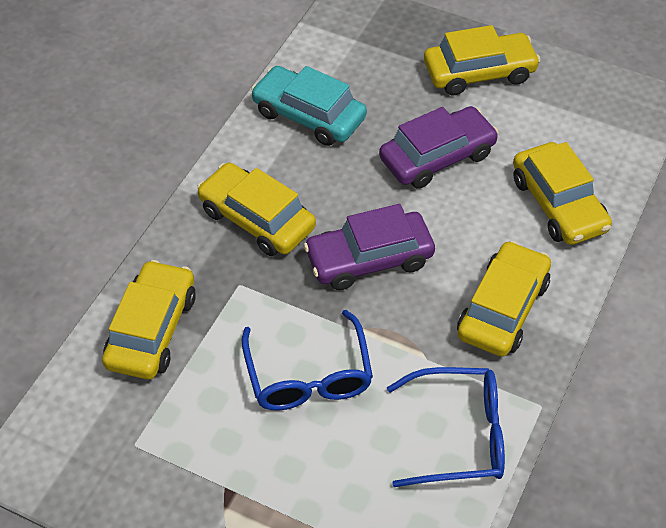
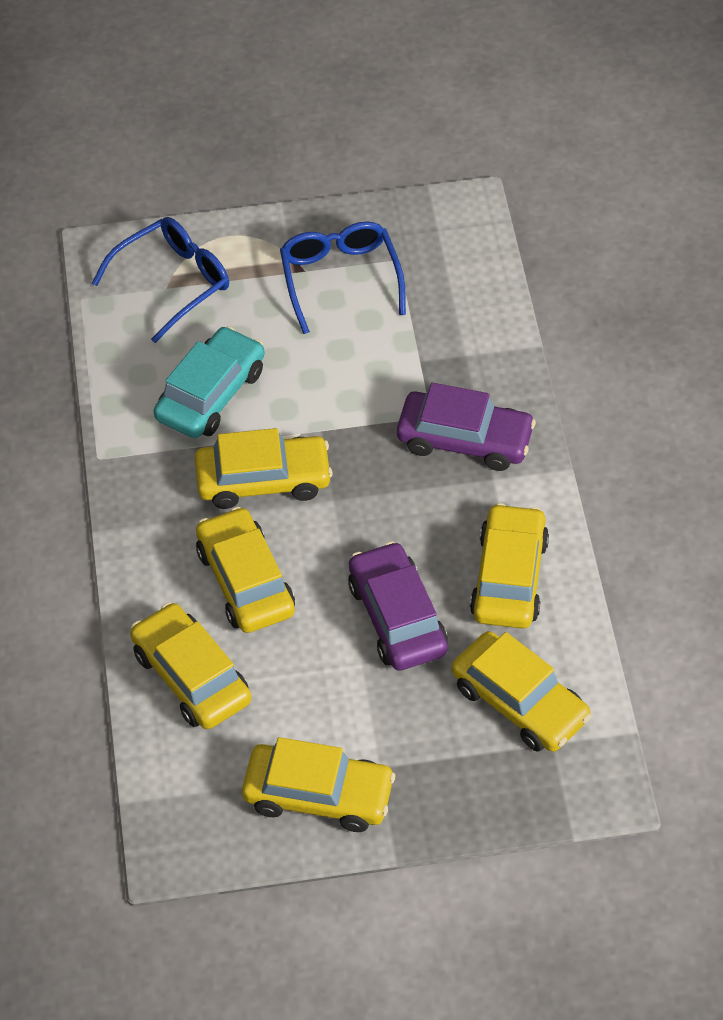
yellow car: 5 -> 6

